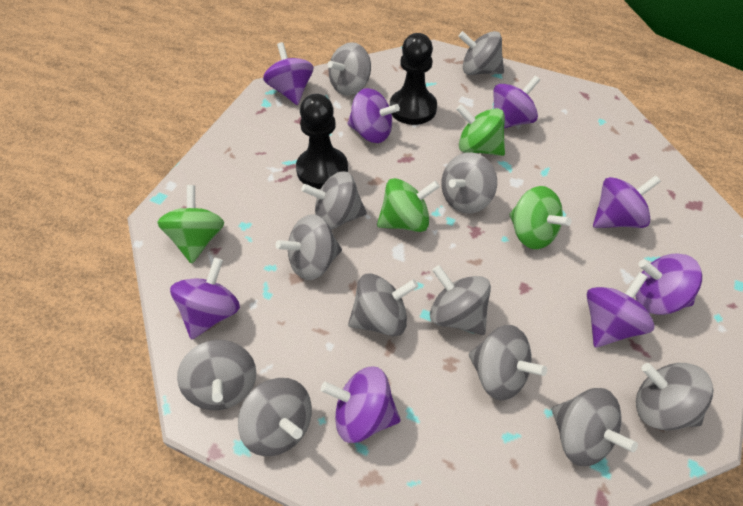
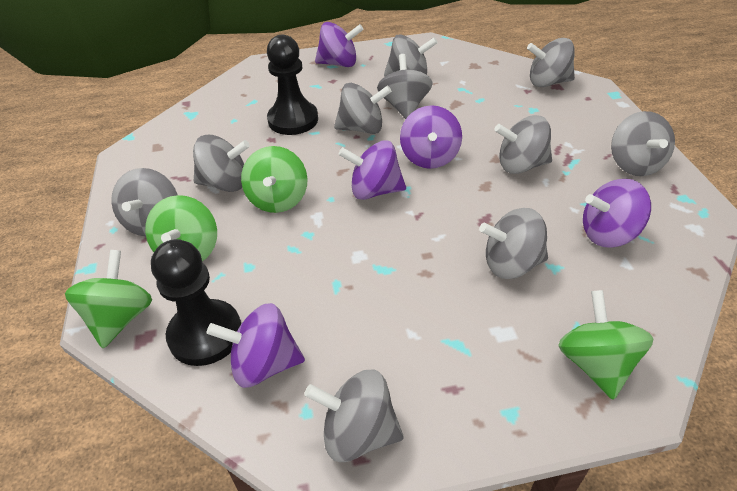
grey spinning top: 12 -> 10
purple spinning top: 8 -> 5

